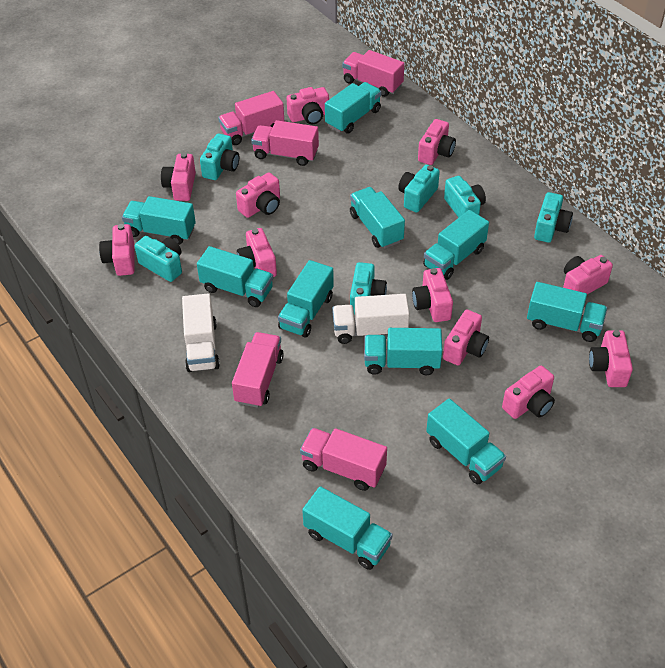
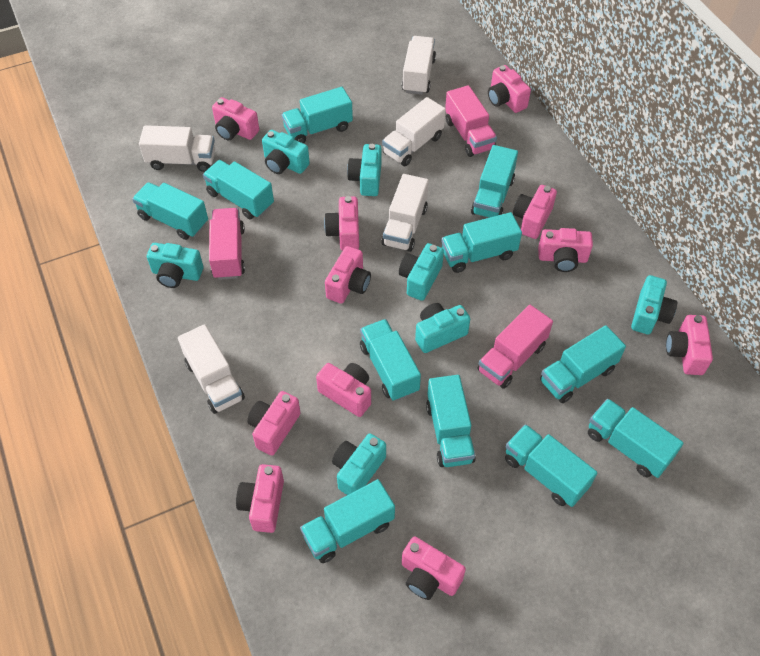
pink truck: 5 -> 3
turquoise camera: 6 -> 7
turquoise truck: 10 -> 11
white truck: 2 -> 5

